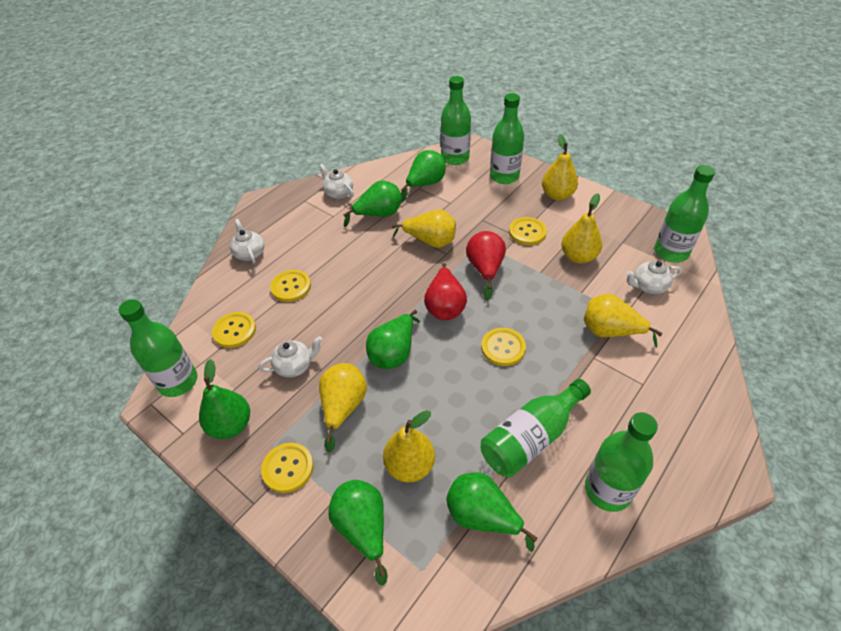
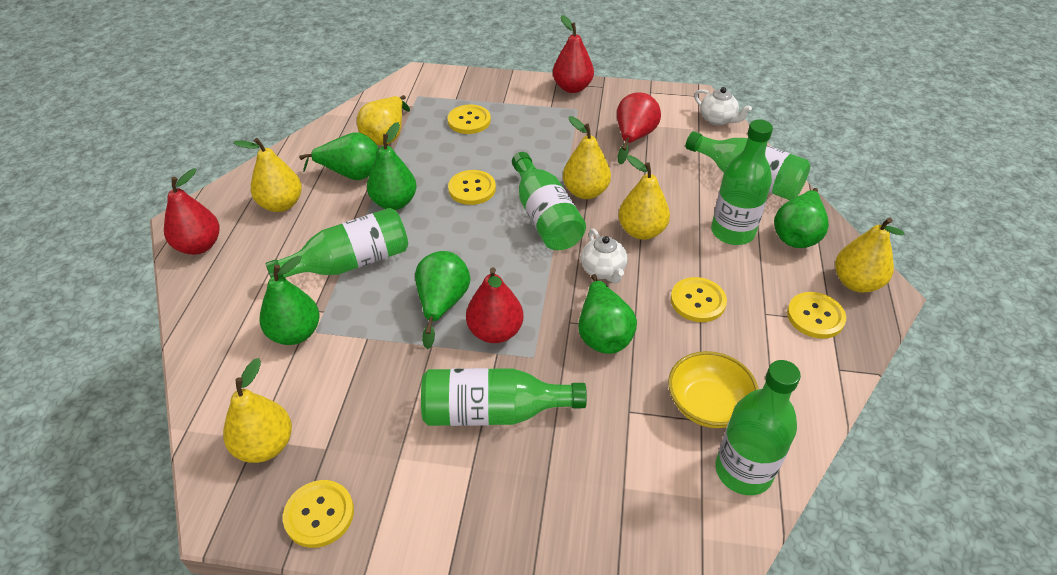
red pear: 2 -> 4
white teapot: 4 -> 2
yellow bowl: 0 -> 1

